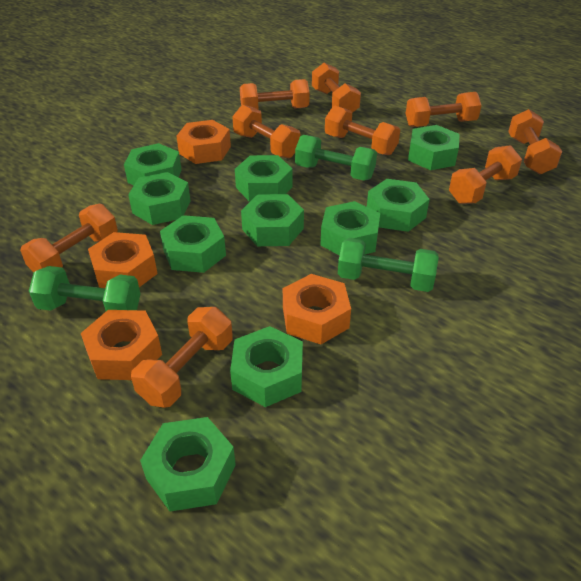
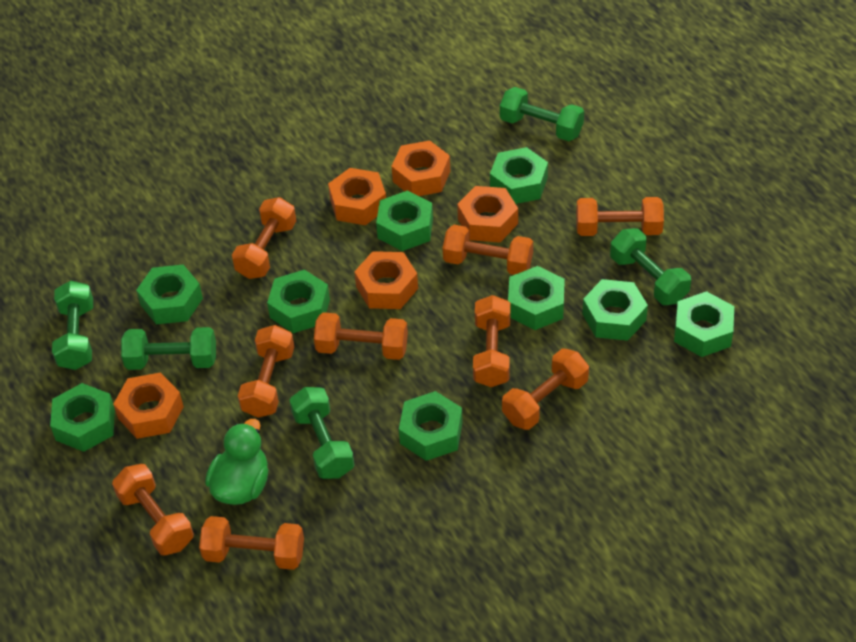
green duck: 0 -> 1
green dumbbell: 3 -> 5
green nut: 10 -> 9
orange nut: 4 -> 5

